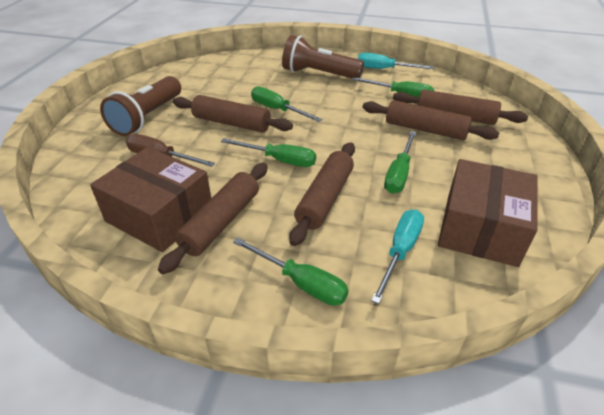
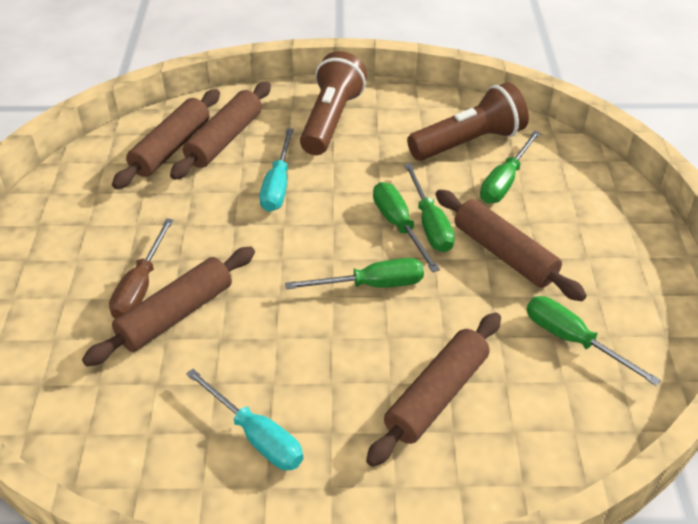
brown box: 2 -> 0

